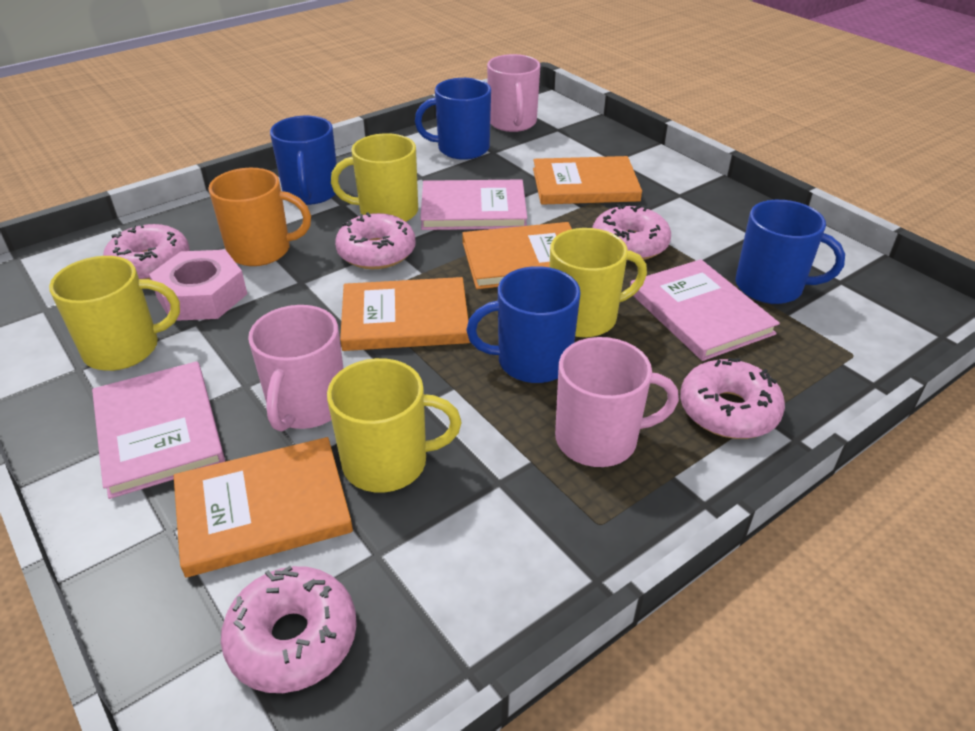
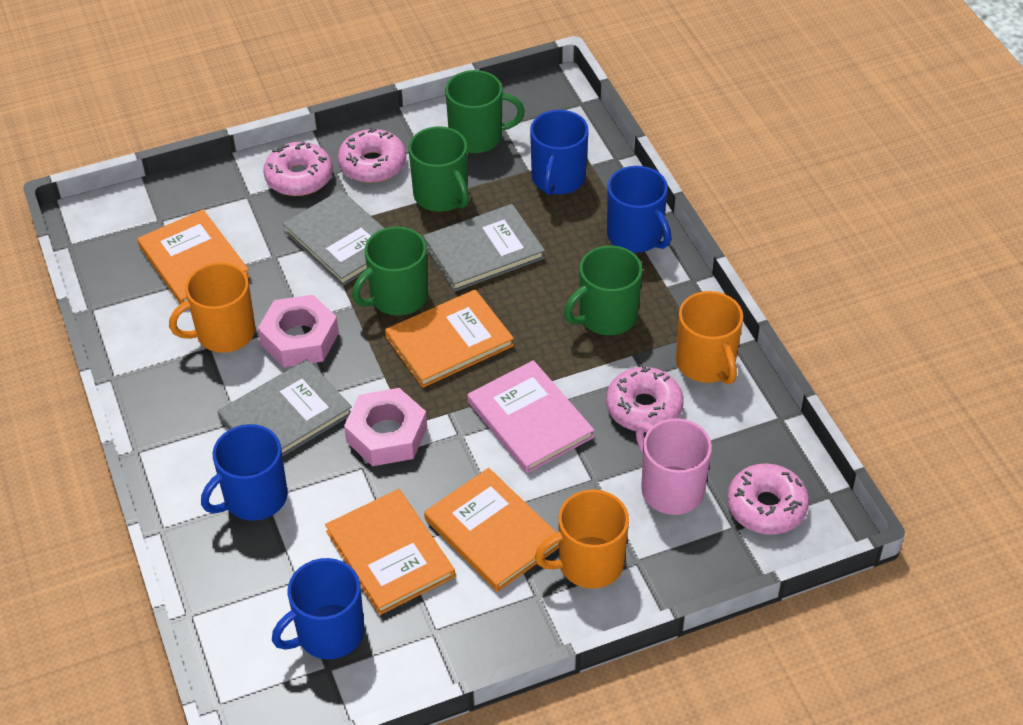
green mug: 0 -> 4
grey book: 0 -> 3
orange mug: 1 -> 3
pink book: 3 -> 1
pink donut: 5 -> 4
pink mug: 3 -> 1
pink nut: 1 -> 2
yellow mug: 4 -> 0

